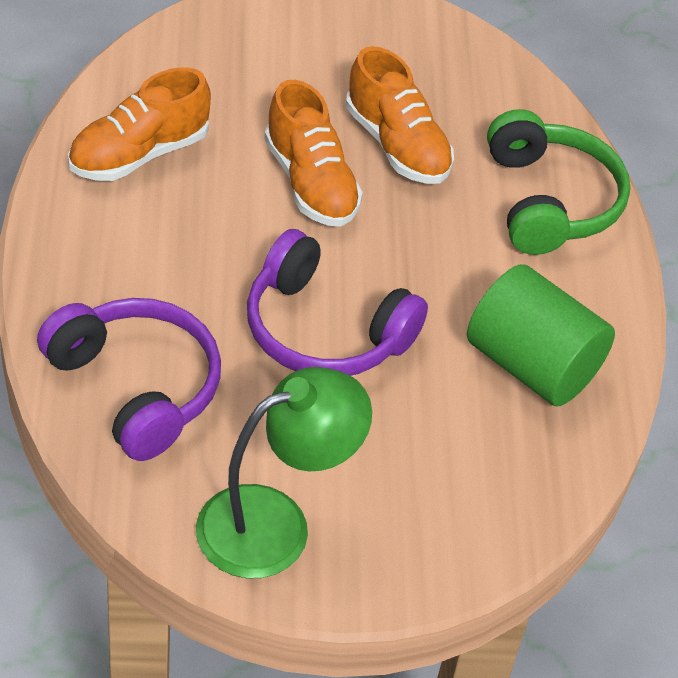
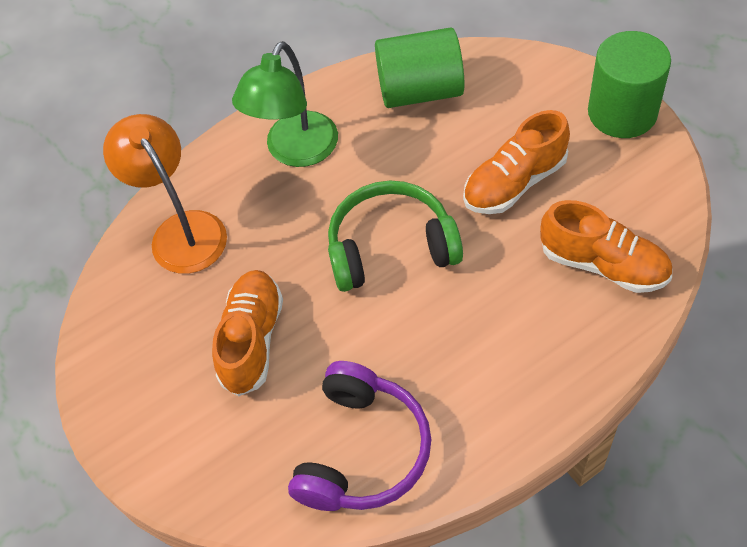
green cylinder: 1 -> 2
orange lamp: 0 -> 1
purple headphones: 2 -> 1

